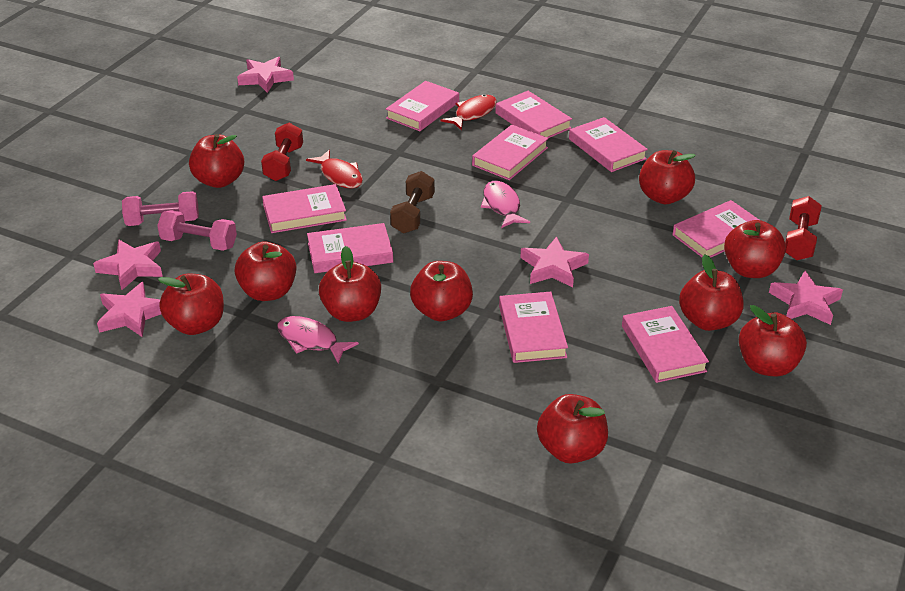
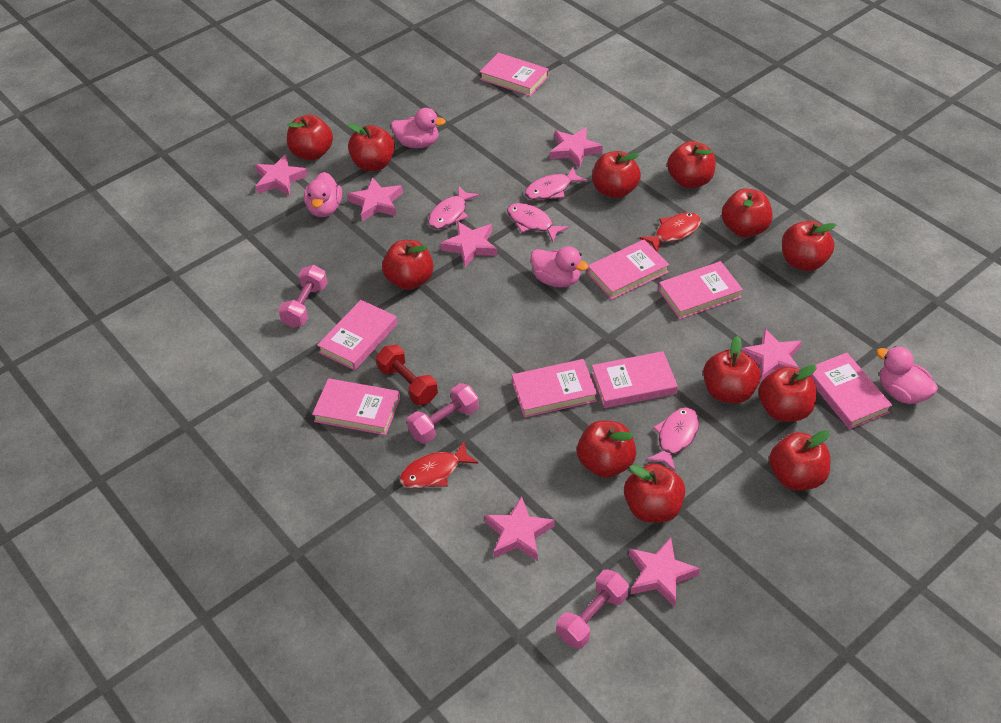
brown dumbbell: 1 -> 0
pink book: 9 -> 8
pink duck: 0 -> 4
pink dumbbell: 2 -> 3
pink fish: 2 -> 4
pink star: 5 -> 7
red apple: 10 -> 12
red dumbbell: 2 -> 1

